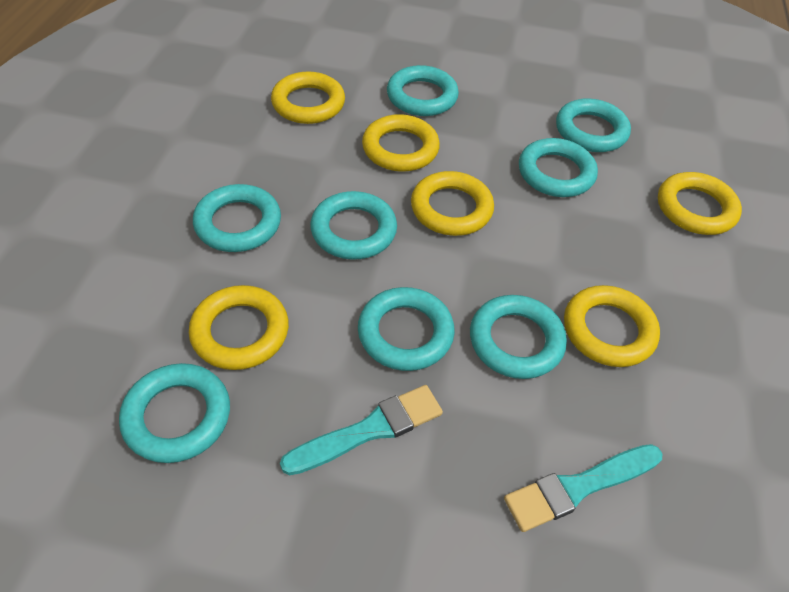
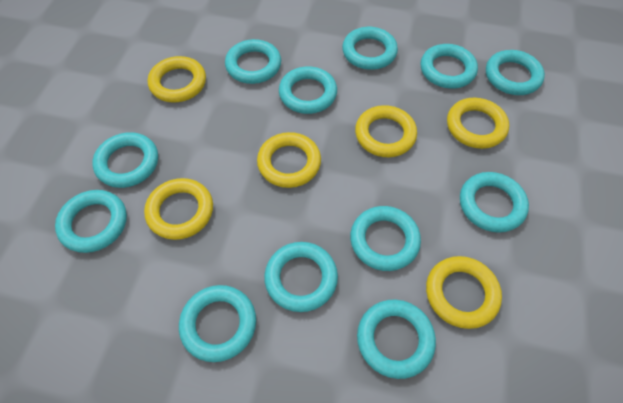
turquoise brush: 2 -> 0
turquoise ring: 8 -> 12

